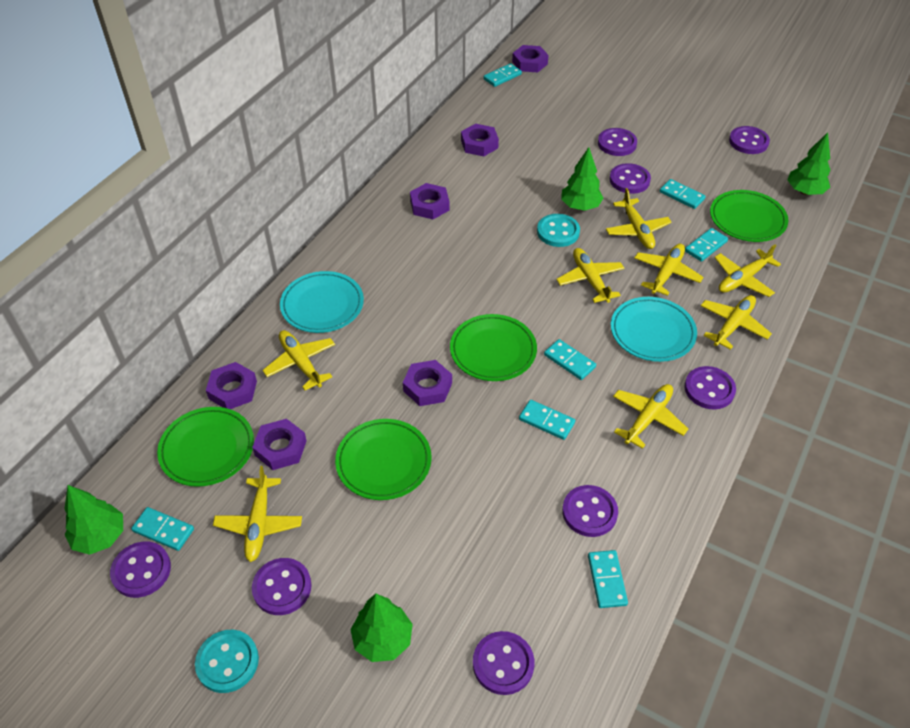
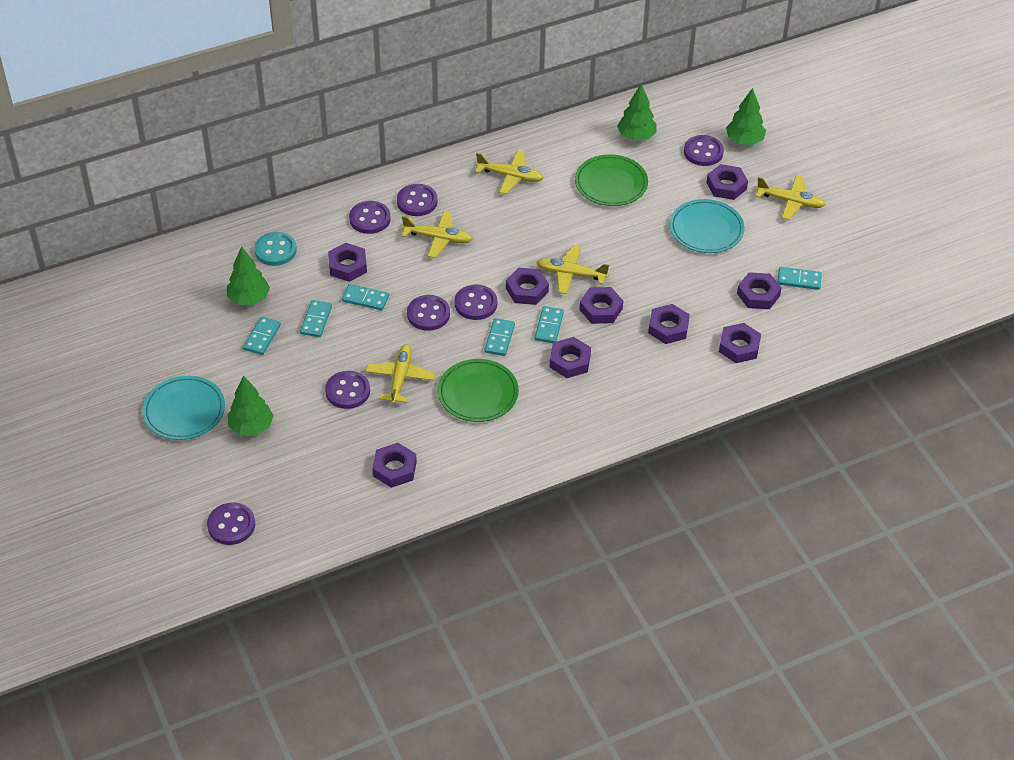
green plate: 4 -> 2
purple button: 8 -> 7
purple nut: 6 -> 9
turquoise button: 2 -> 1
turquoise domino: 7 -> 6
yellow plane: 8 -> 5

